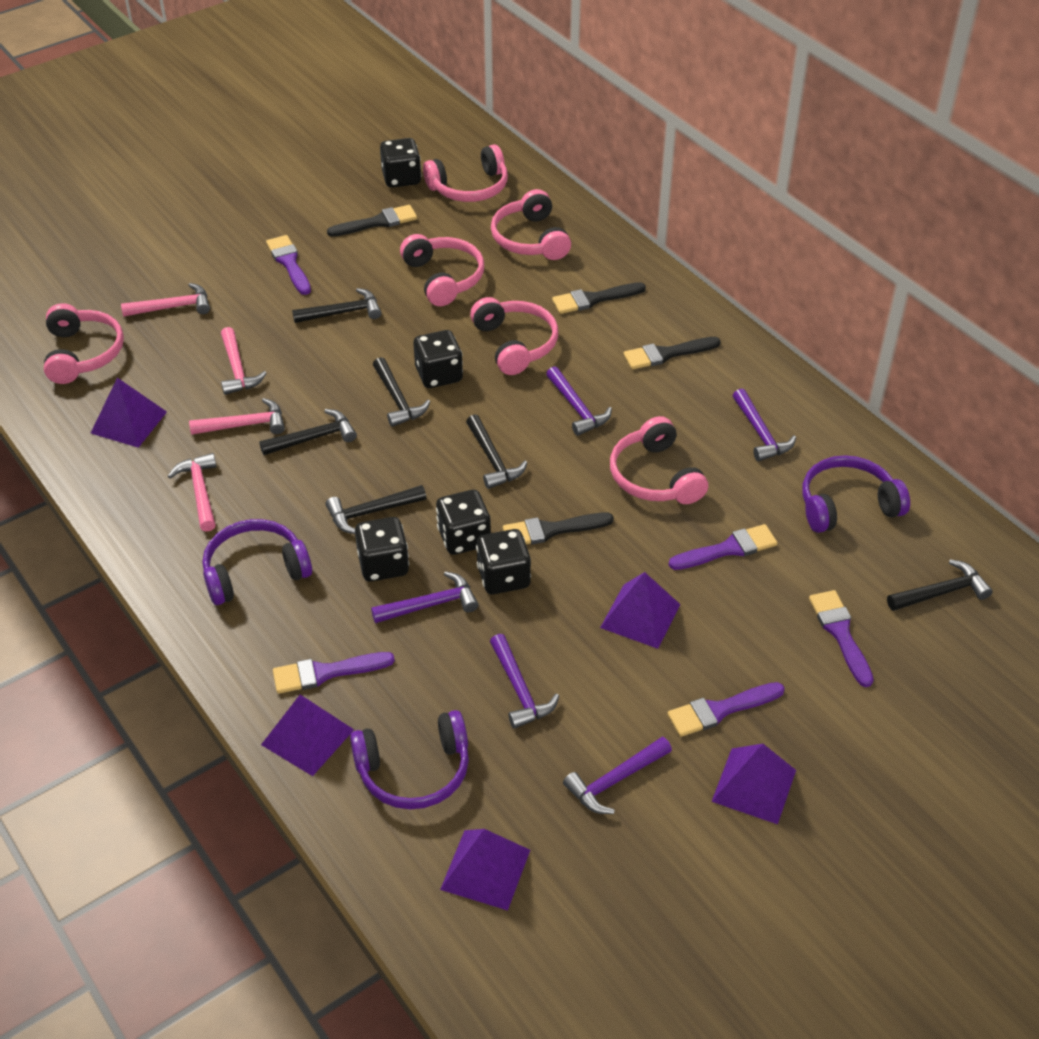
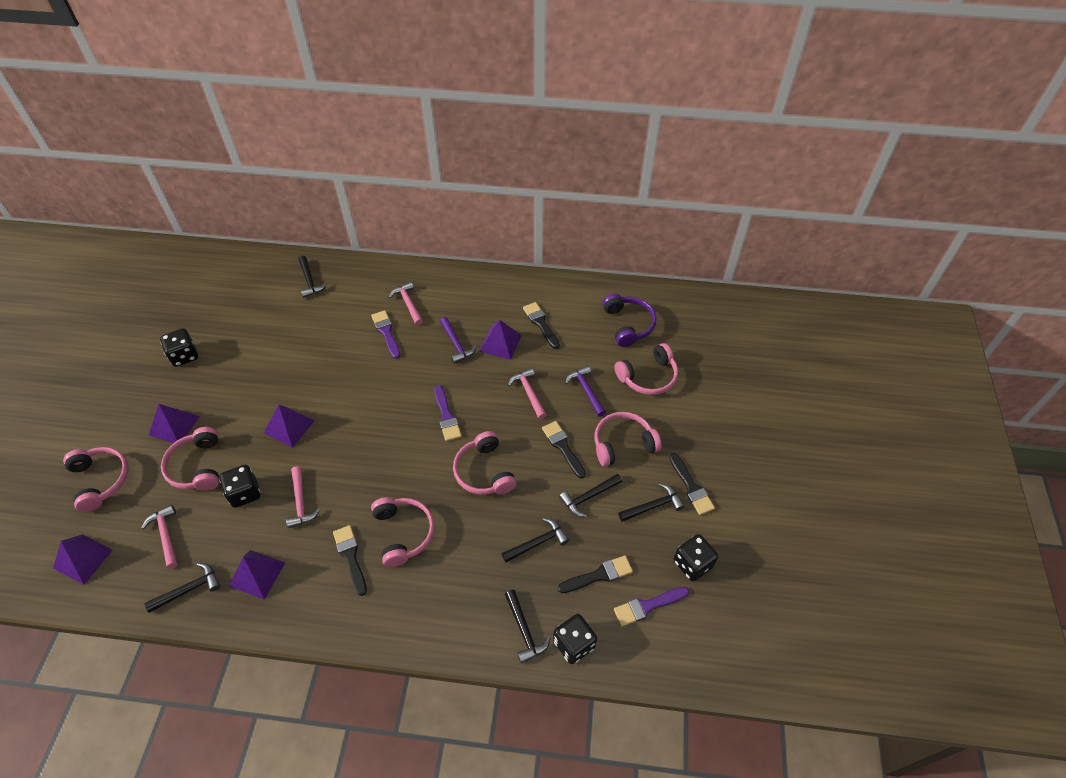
black brush: 4 -> 5
black dice: 5 -> 4
purple brush: 5 -> 3
purple hammer: 5 -> 2
purple headphones: 3 -> 1

